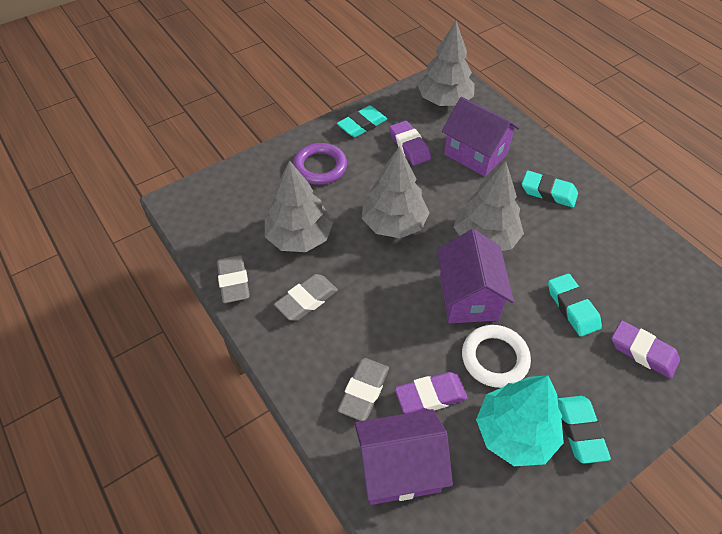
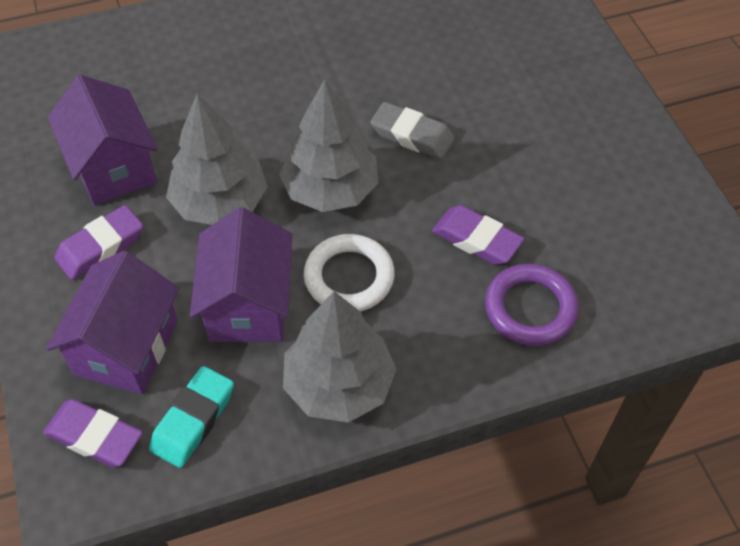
grey eraser: 3 -> 1
grey tree: 4 -> 3
turquoise eraser: 4 -> 1
turquoise tree: 1 -> 0

